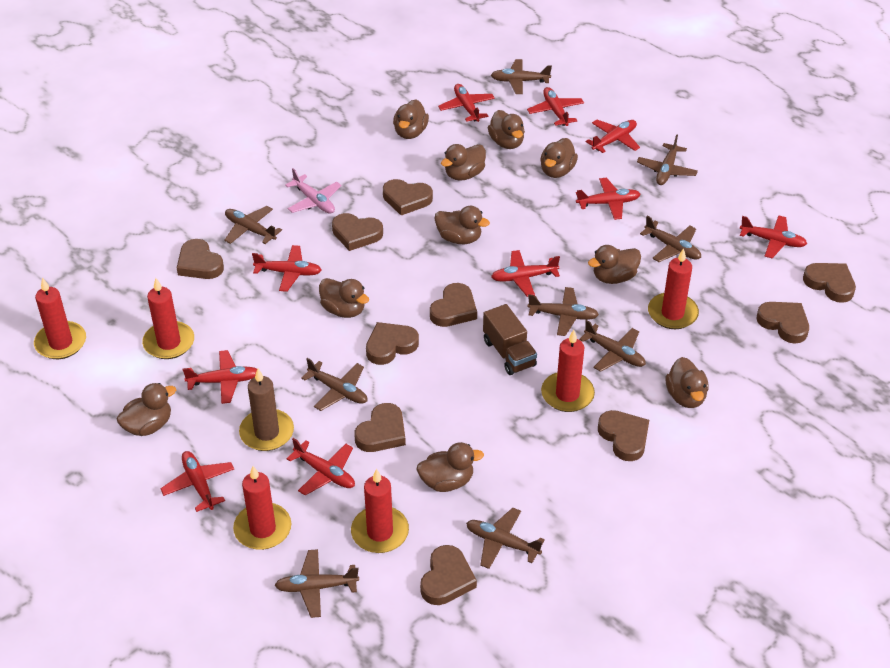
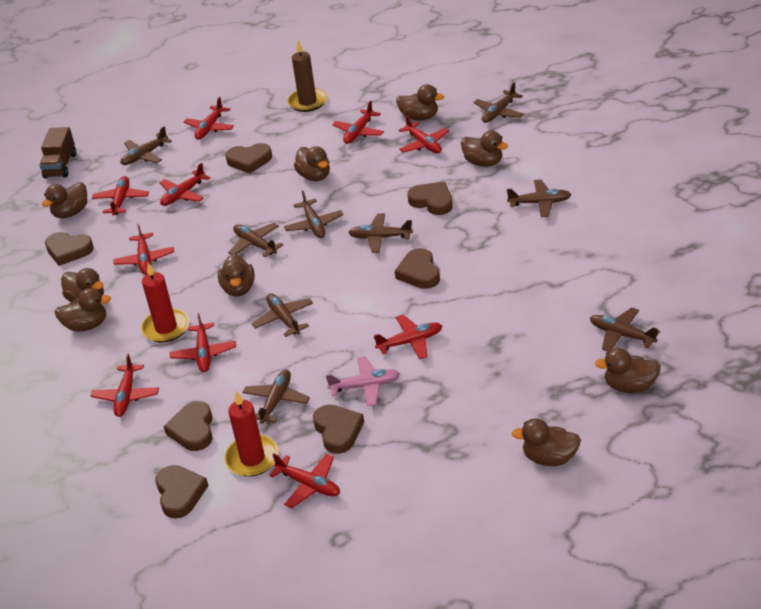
brown duck: 10 -> 9
brown heart: 10 -> 7
red candle: 6 -> 2

